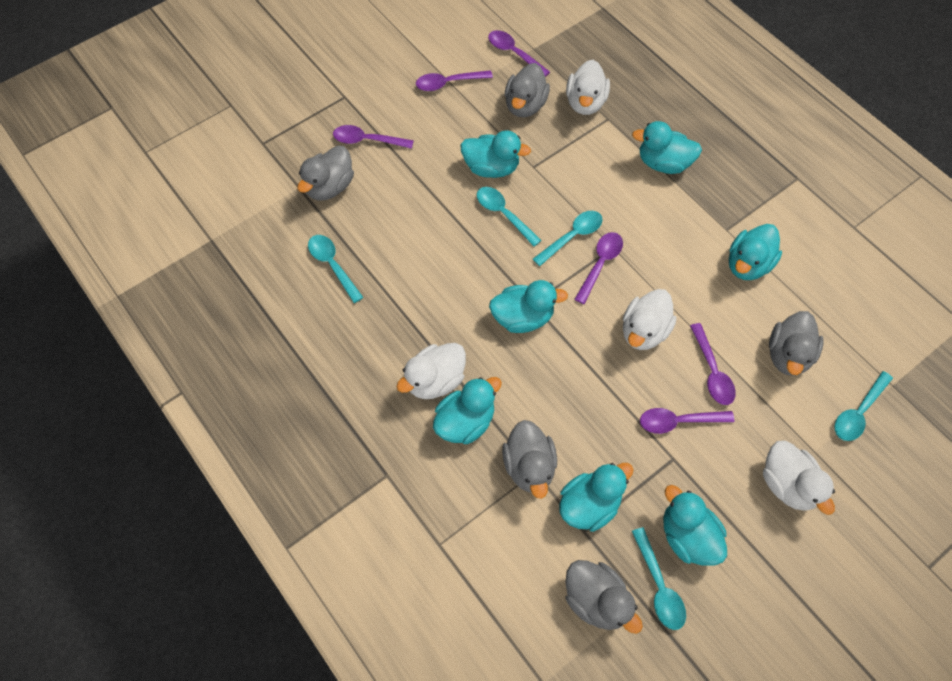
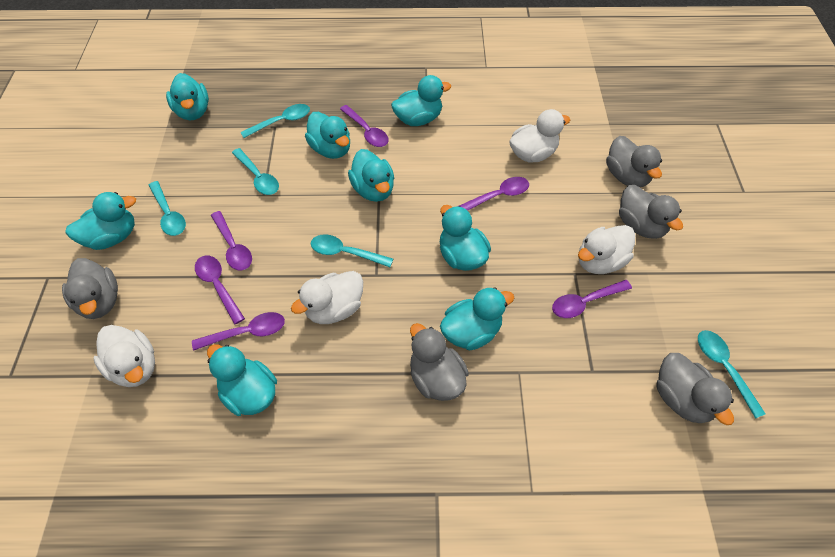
turquoise duck: 7 -> 8

